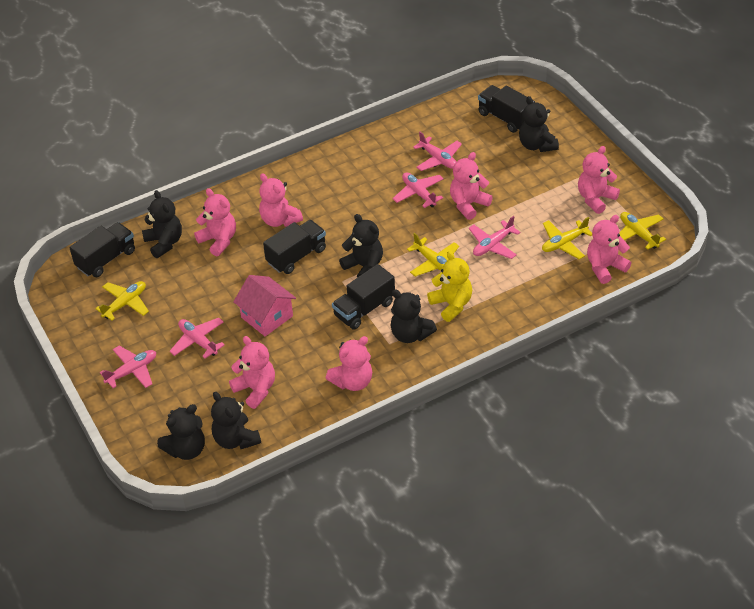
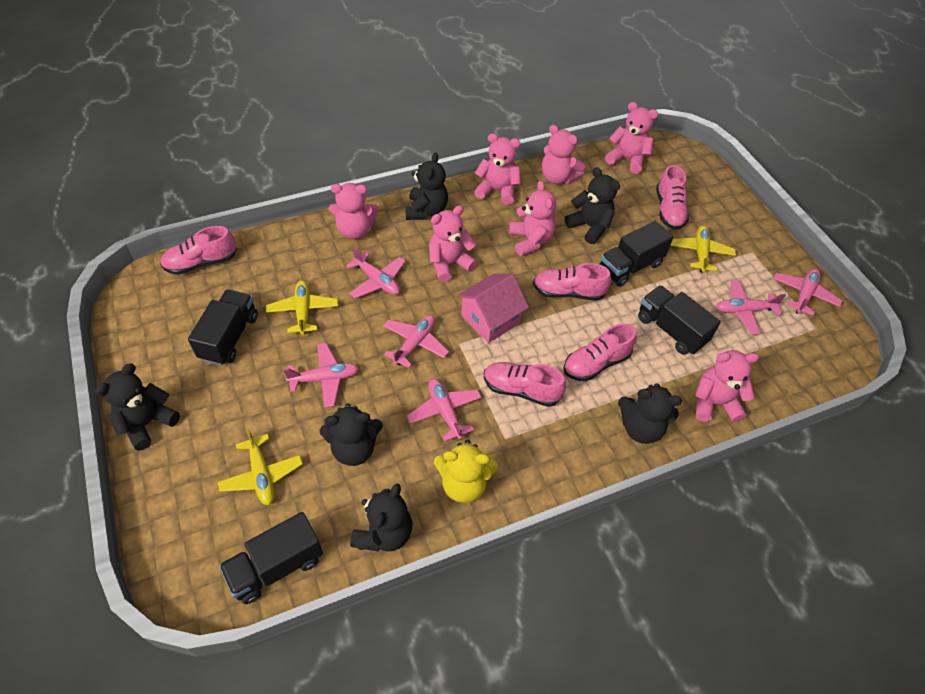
pink plane: 5 -> 6
pink shoe: 0 -> 5
yellow plane: 4 -> 3

